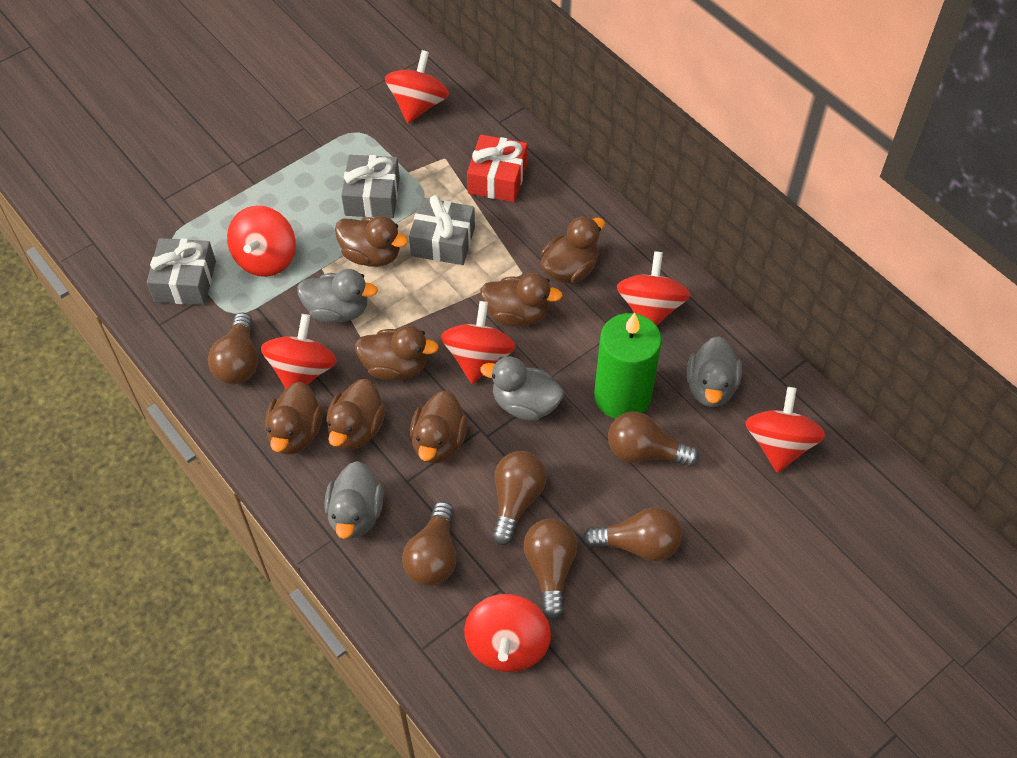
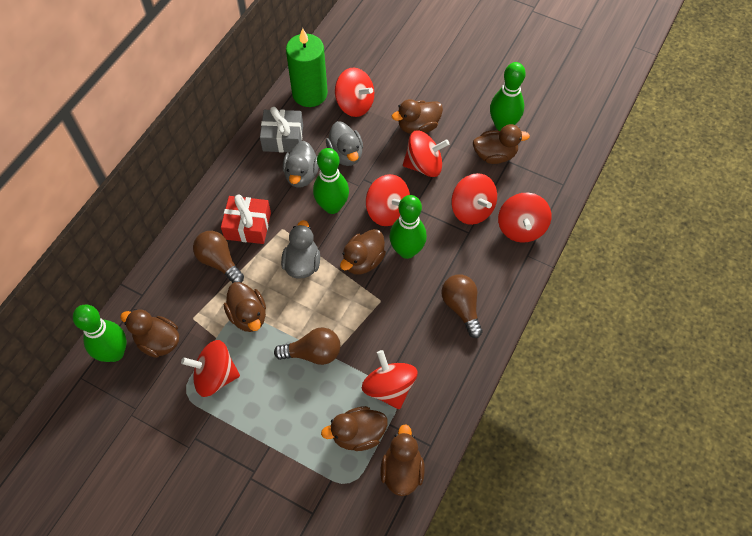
brown light bulb: 6 -> 3
green bowling pin: 0 -> 4
grey duck: 4 -> 3
grey gift: 3 -> 1

